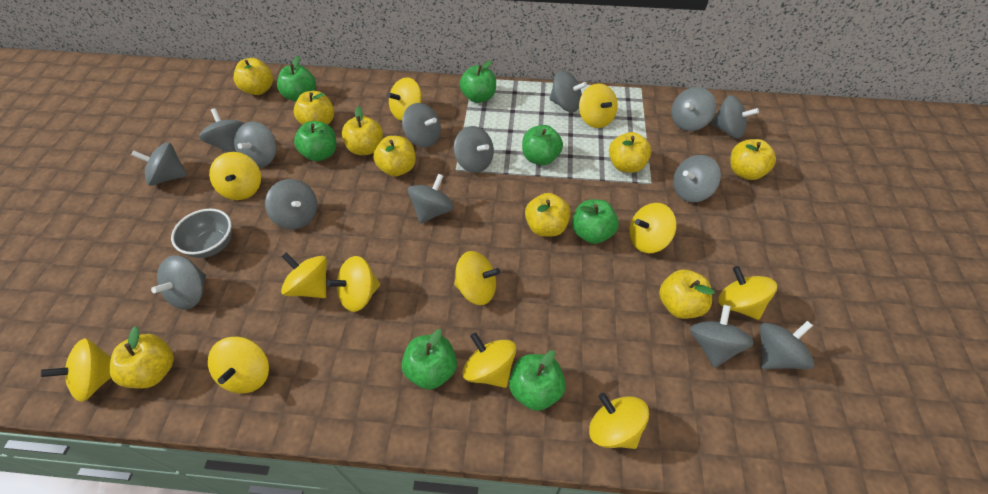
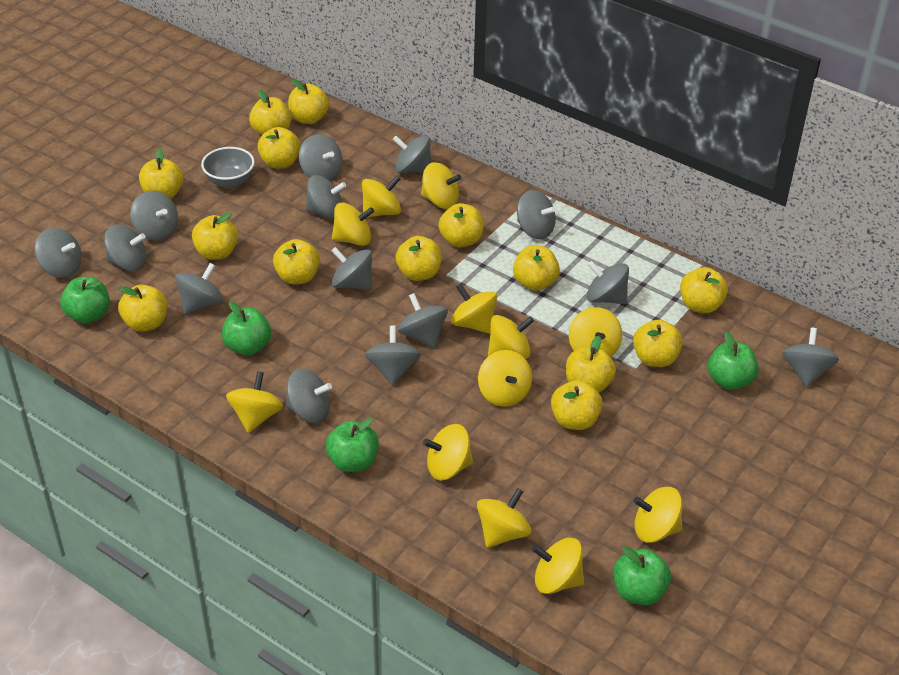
green apple: 7 -> 5
yellow apple: 9 -> 14

